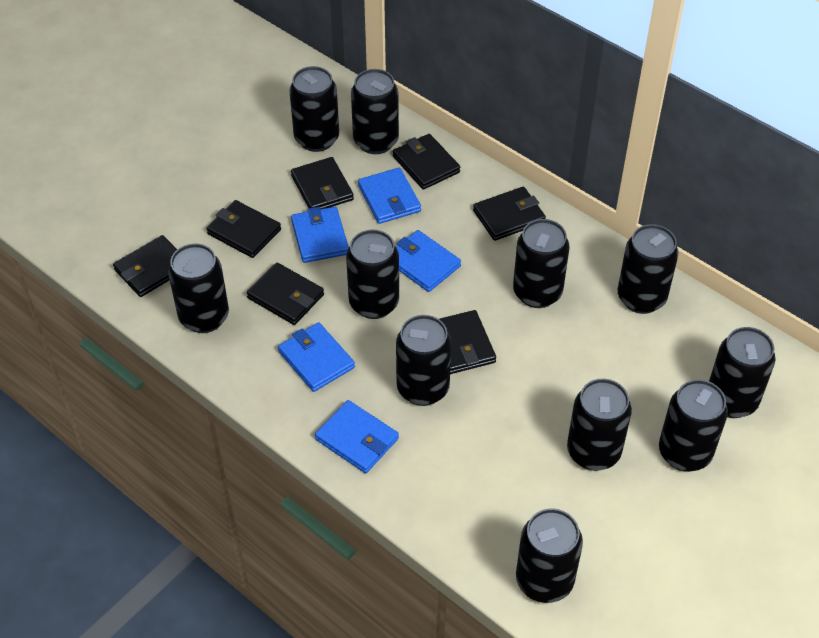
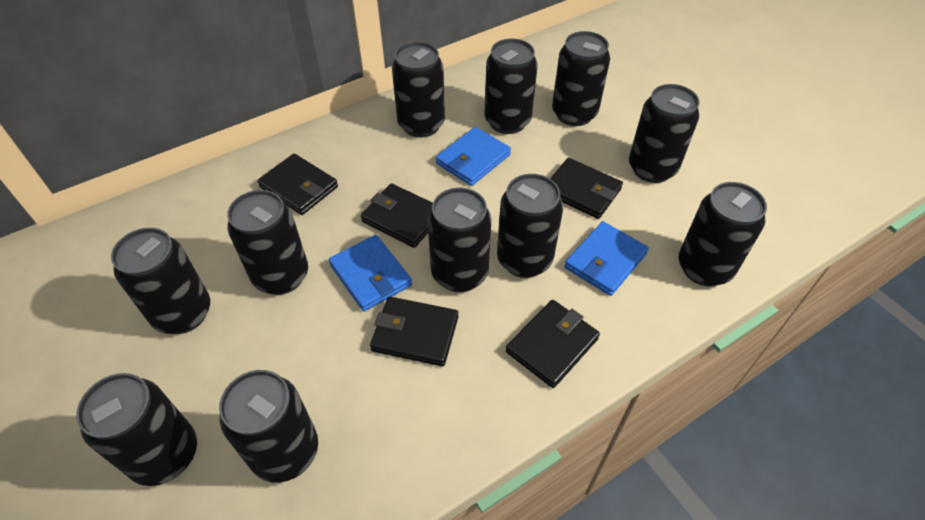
black wallet: 7 -> 5
blue wallet: 5 -> 3

